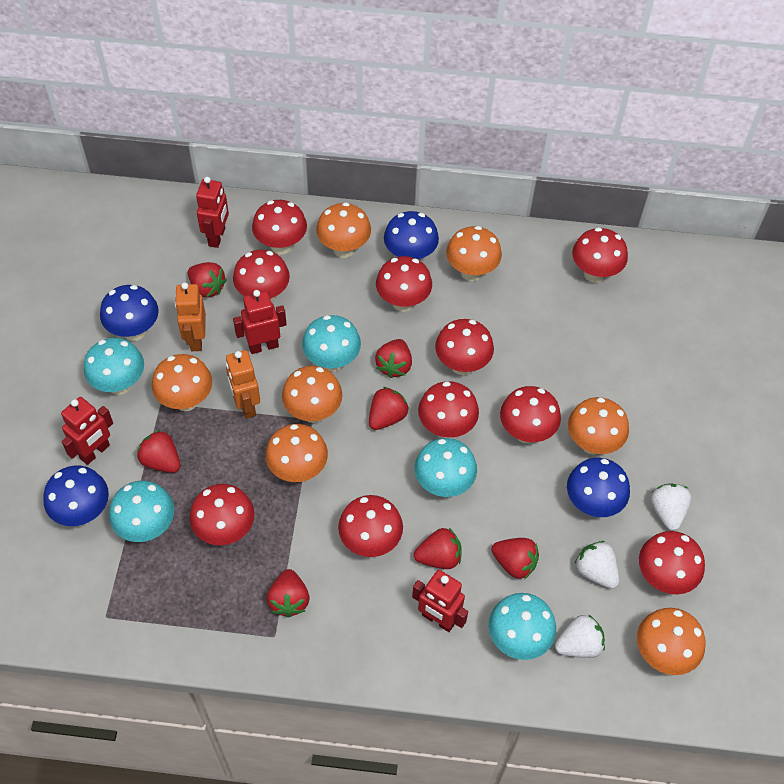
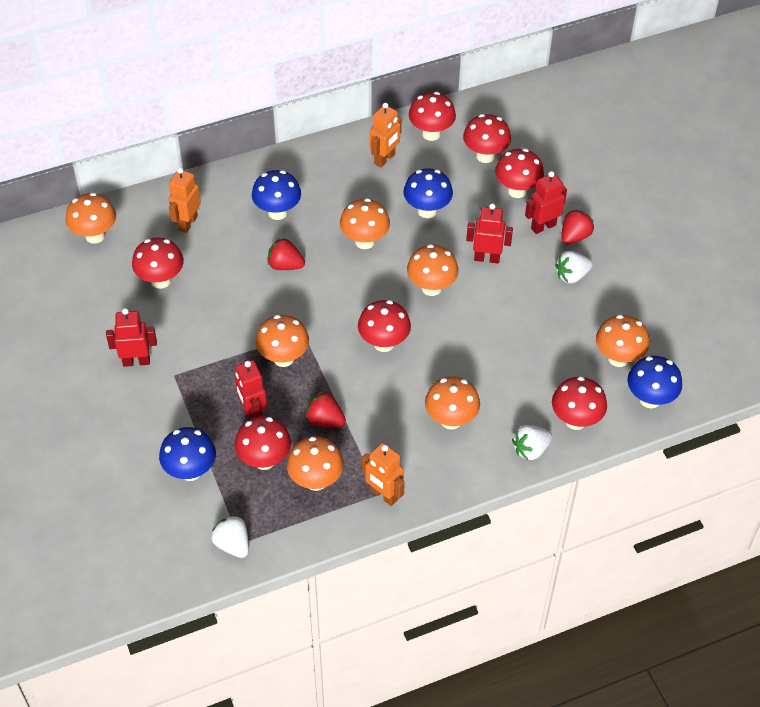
orange robot: 2 -> 3
red mushroom: 10 -> 7
red strawberry: 7 -> 3
turquoise mushroom: 5 -> 0

